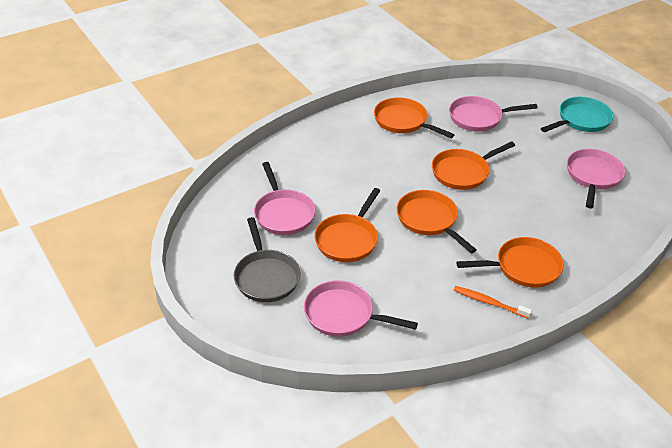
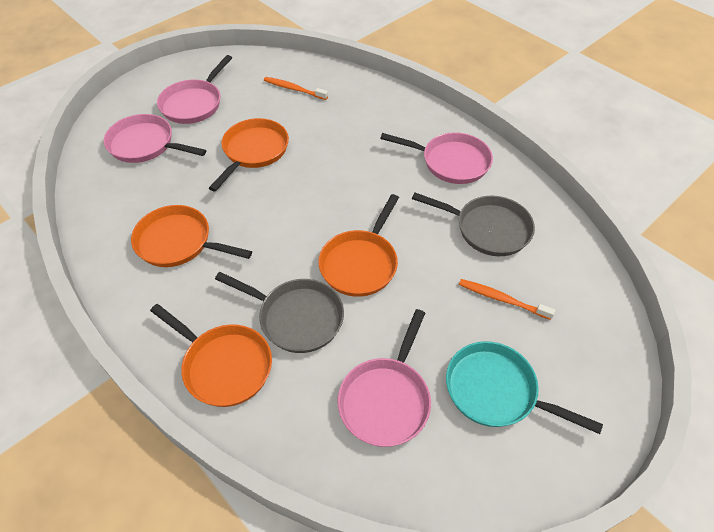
grey pan: 1 -> 2
orange pan: 5 -> 4
orange toothbrush: 1 -> 2

